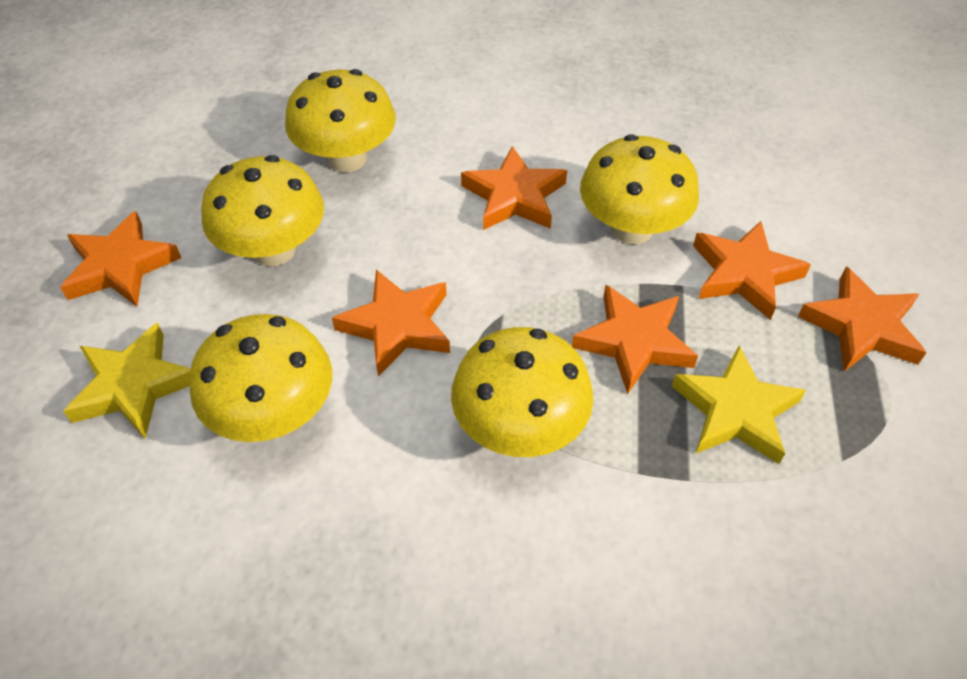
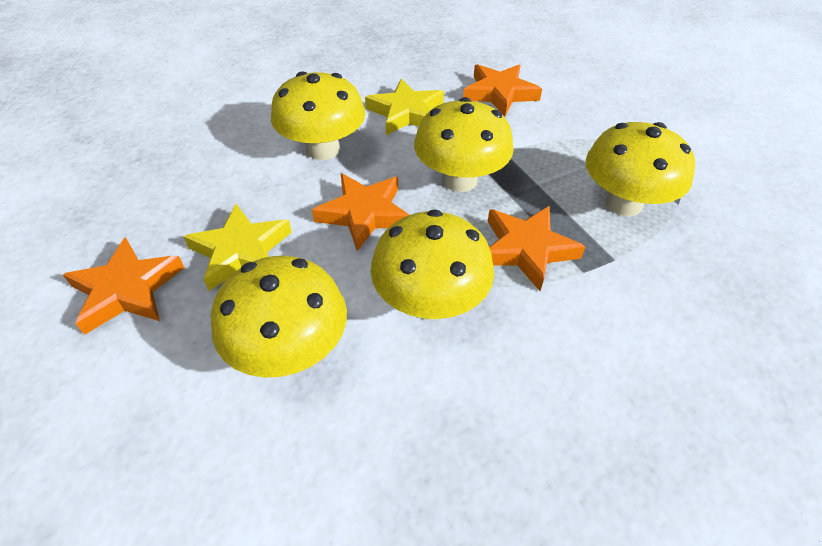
orange star: 6 -> 4

